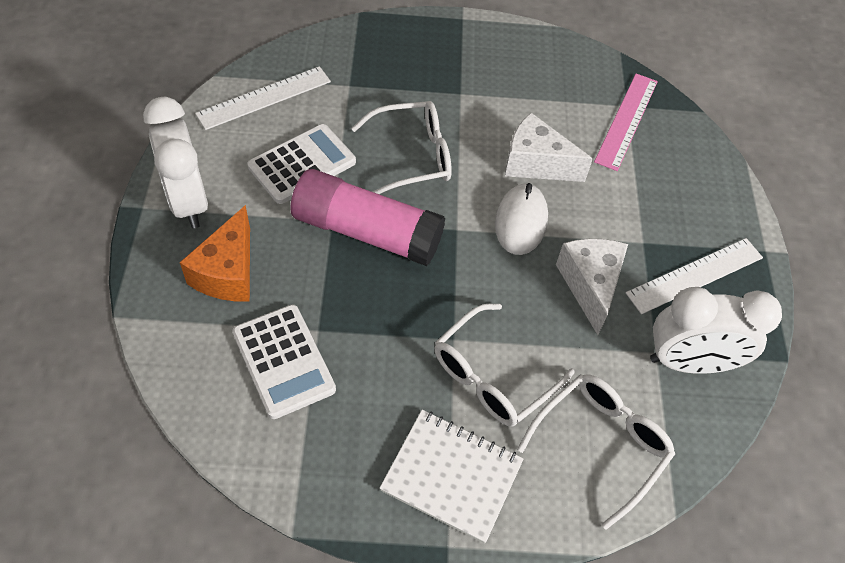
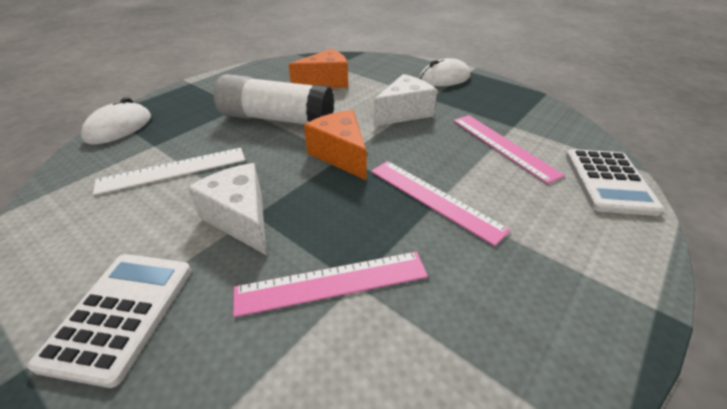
orange cheese: 1 -> 2
pink glue stick: 1 -> 0
pink ruler: 1 -> 3
white clock: 2 -> 0
white glasses: 3 -> 0
white glue stick: 0 -> 1
white mouse: 1 -> 2
white notebook: 1 -> 0
white ruler: 2 -> 1

